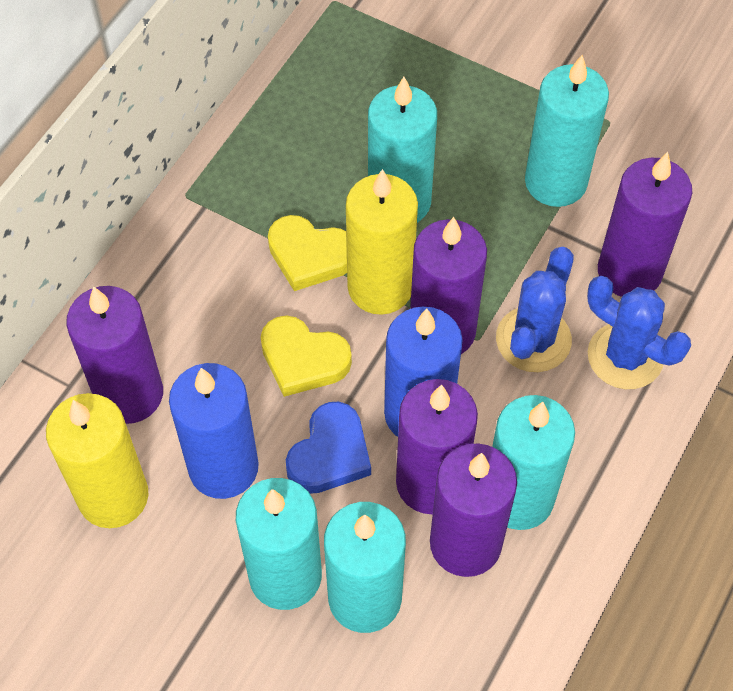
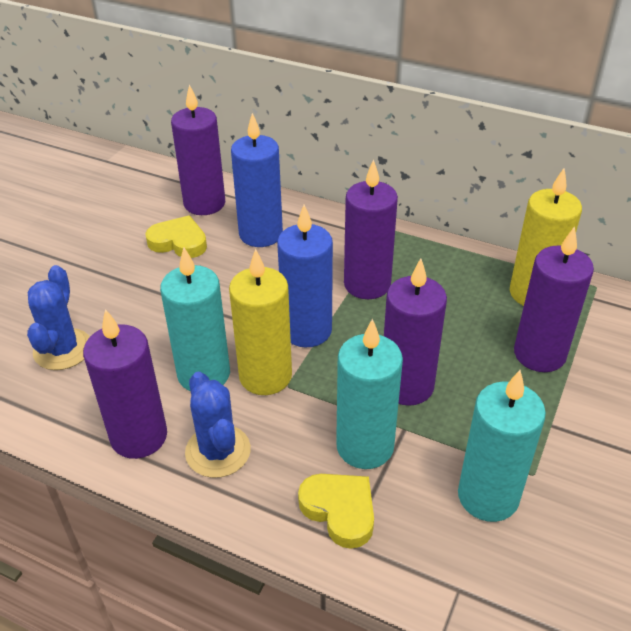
blue heart: 1 -> 0
turquoise candle: 5 -> 3

